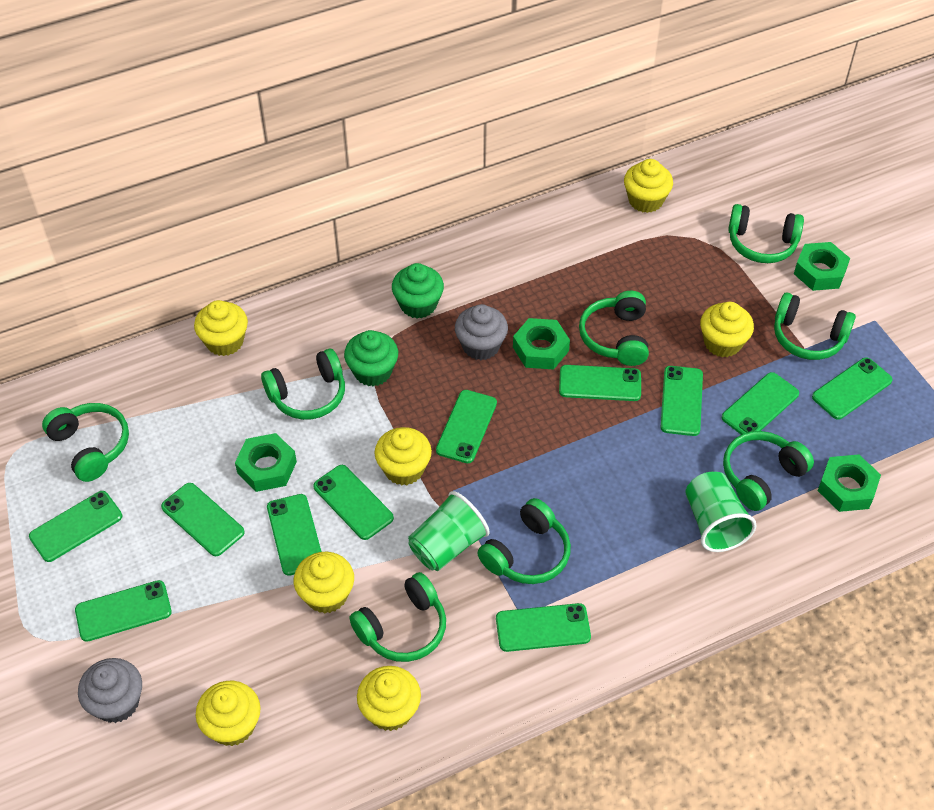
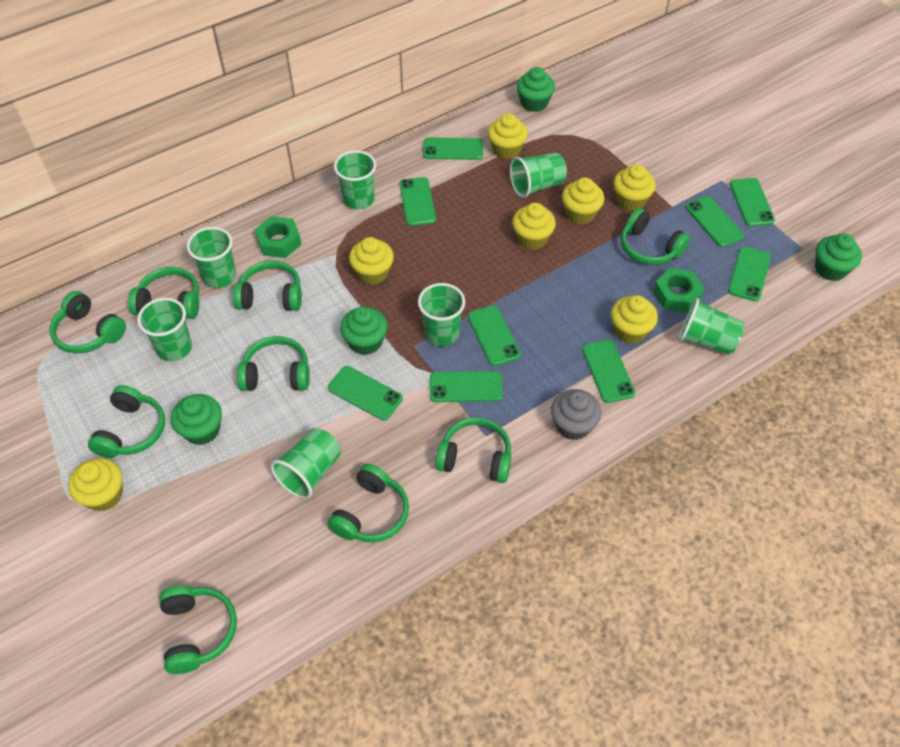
green cup: 2 -> 7
green cupcake: 2 -> 4
green headphones: 8 -> 9
green nut: 4 -> 2
green phone: 11 -> 9
grey cupcake: 2 -> 1

